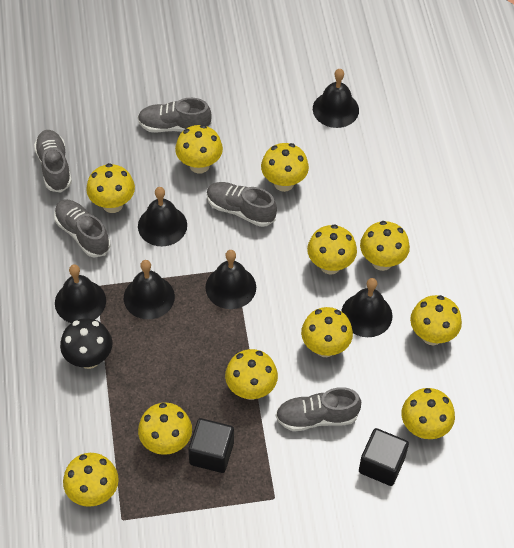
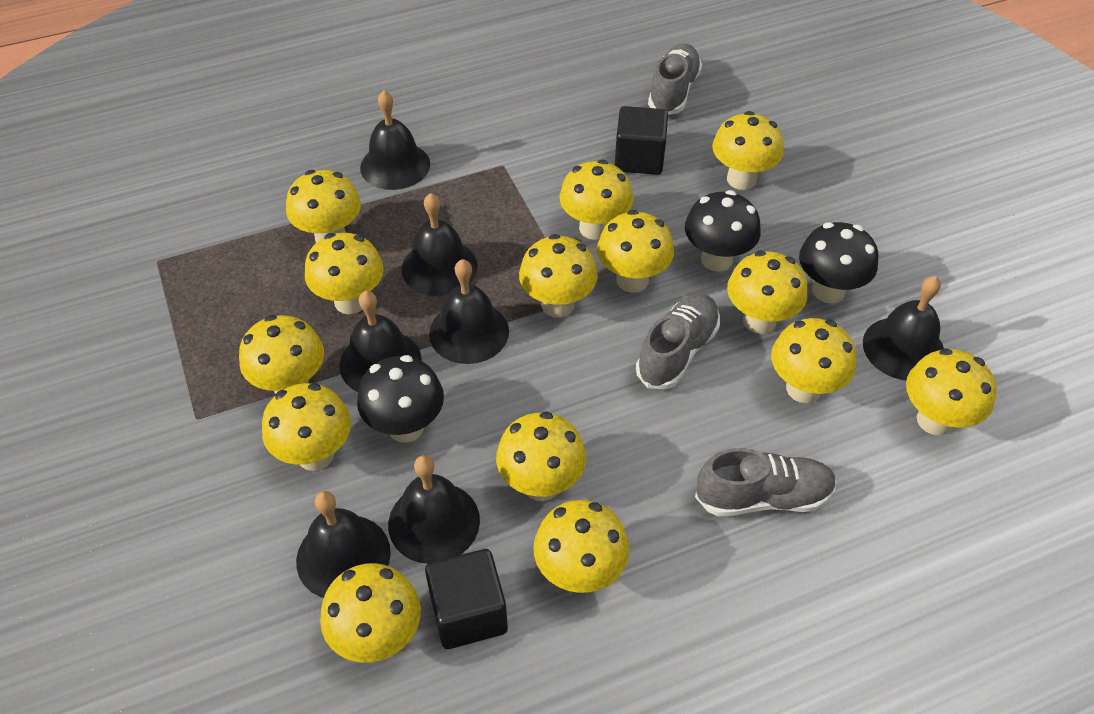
black bell: 6 -> 7
black mushroom: 1 -> 3
grey shoe: 5 -> 3
yellow mushroom: 11 -> 14

